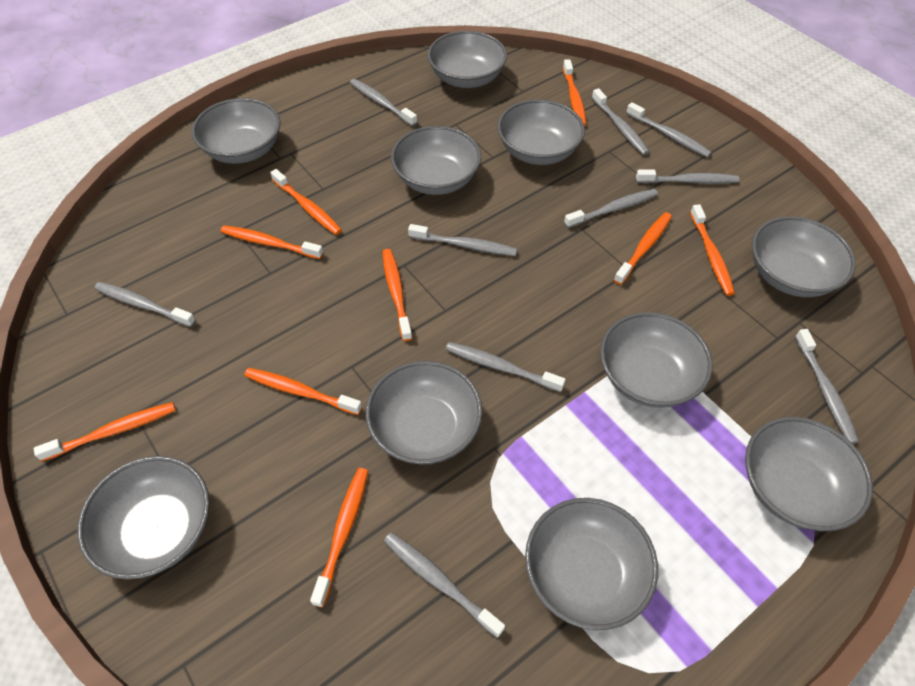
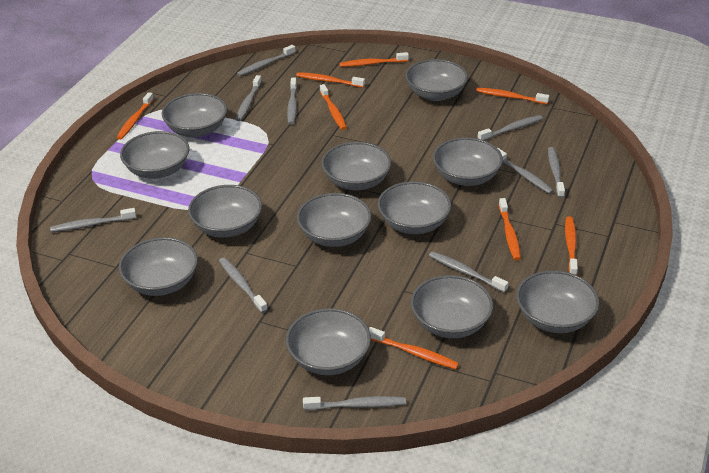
grey bowl: 10 -> 12
orange toothbrush: 9 -> 8

